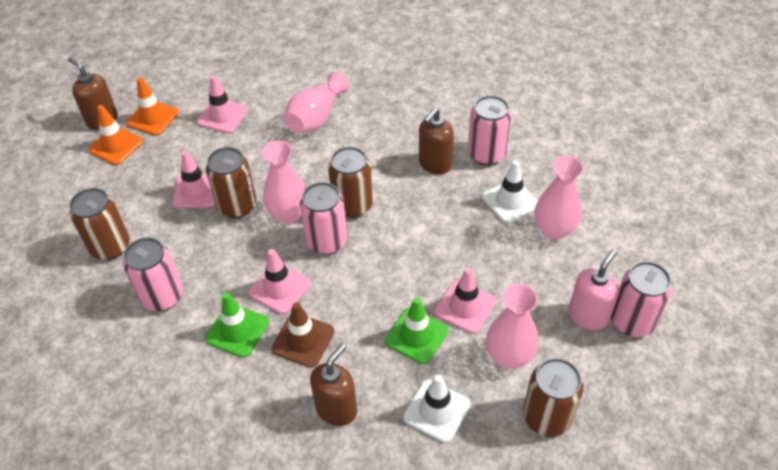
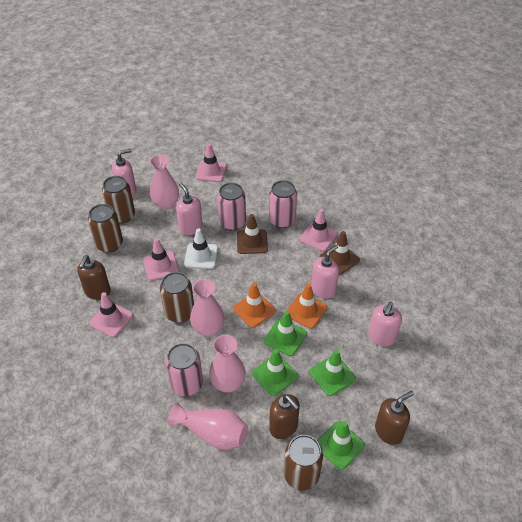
brown traffic cone: 1 -> 2
green traffic cone: 2 -> 4
pink can: 4 -> 3
pink soap dispenser: 1 -> 4
white traffic cone: 2 -> 1

